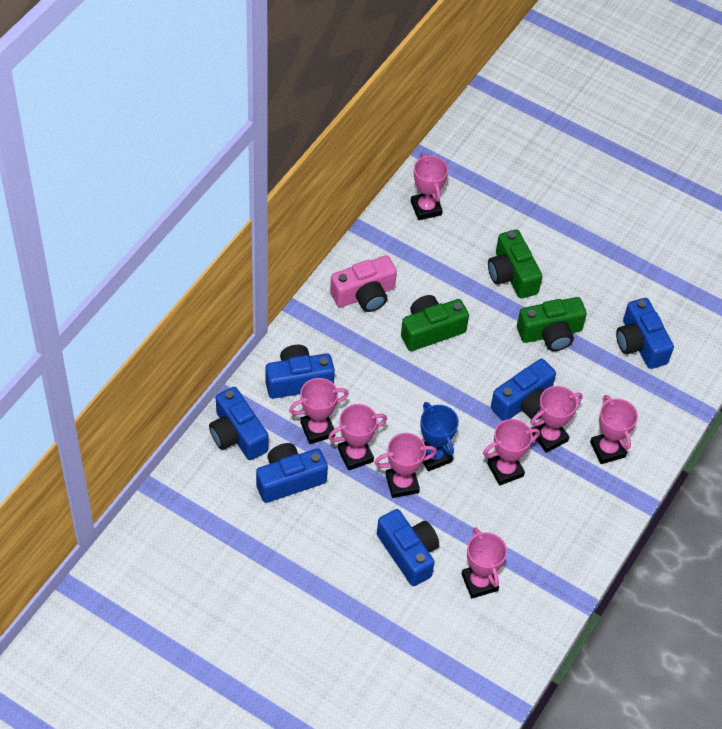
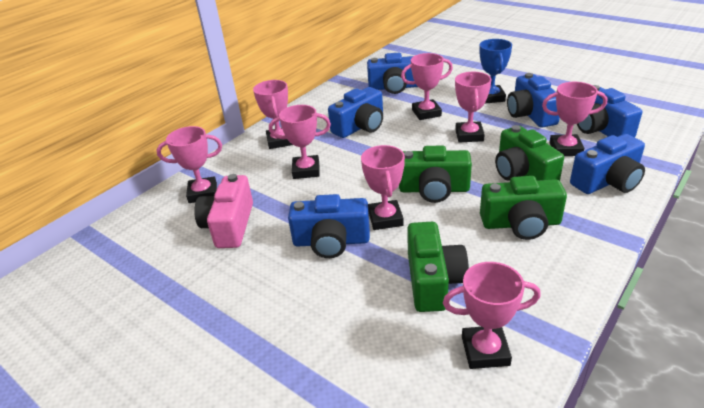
green camera: 3 -> 4

